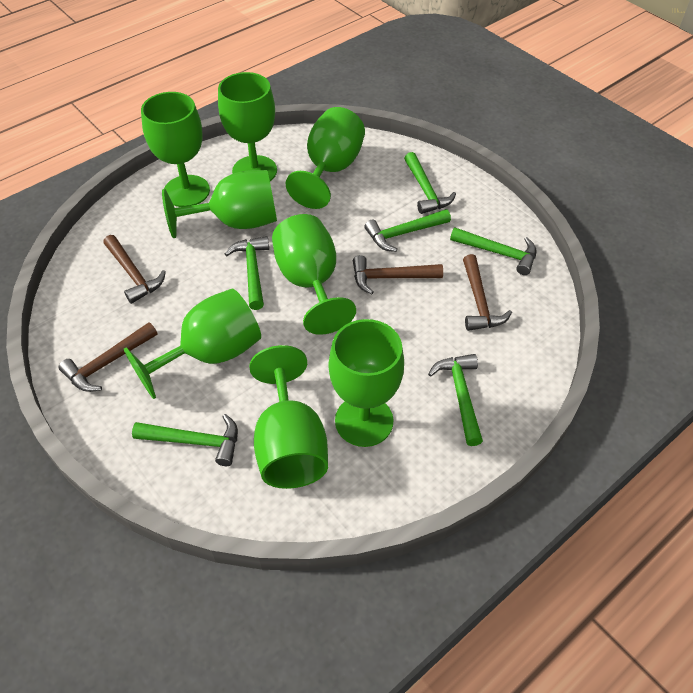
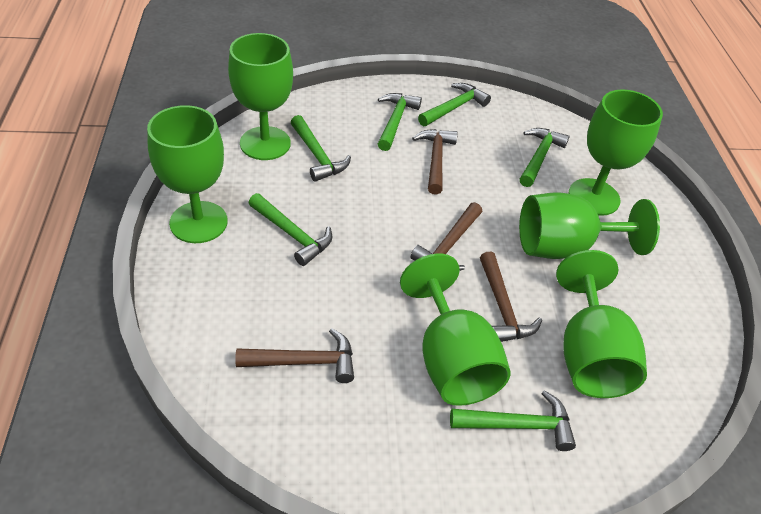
green goblet: 8 -> 6

